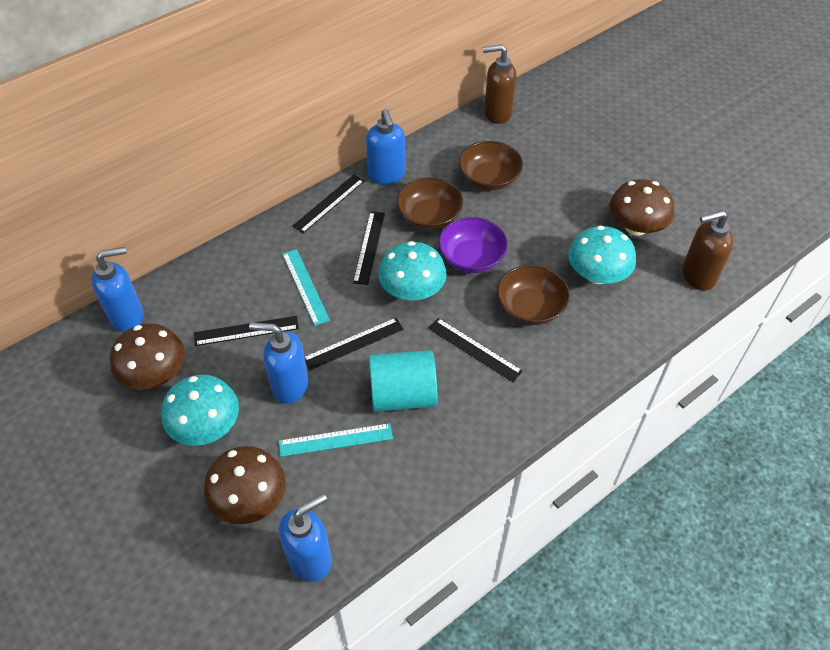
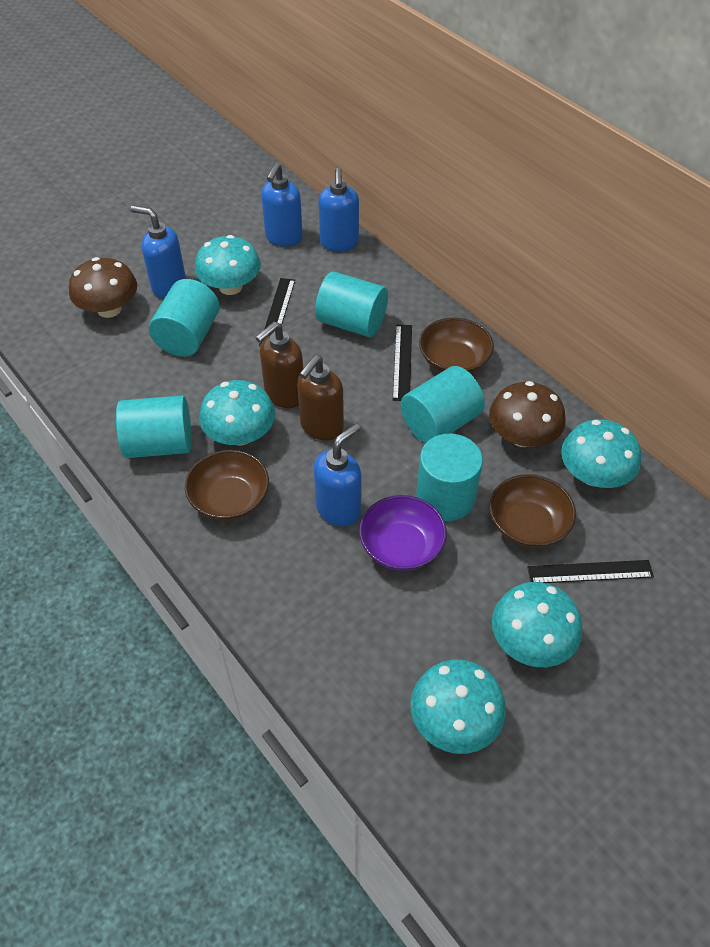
black ruler: 5 -> 3
brown mushroom: 3 -> 2
turquoise cylinder: 1 -> 5
turquoise mushroom: 3 -> 5
turquoise ruler: 2 -> 0

